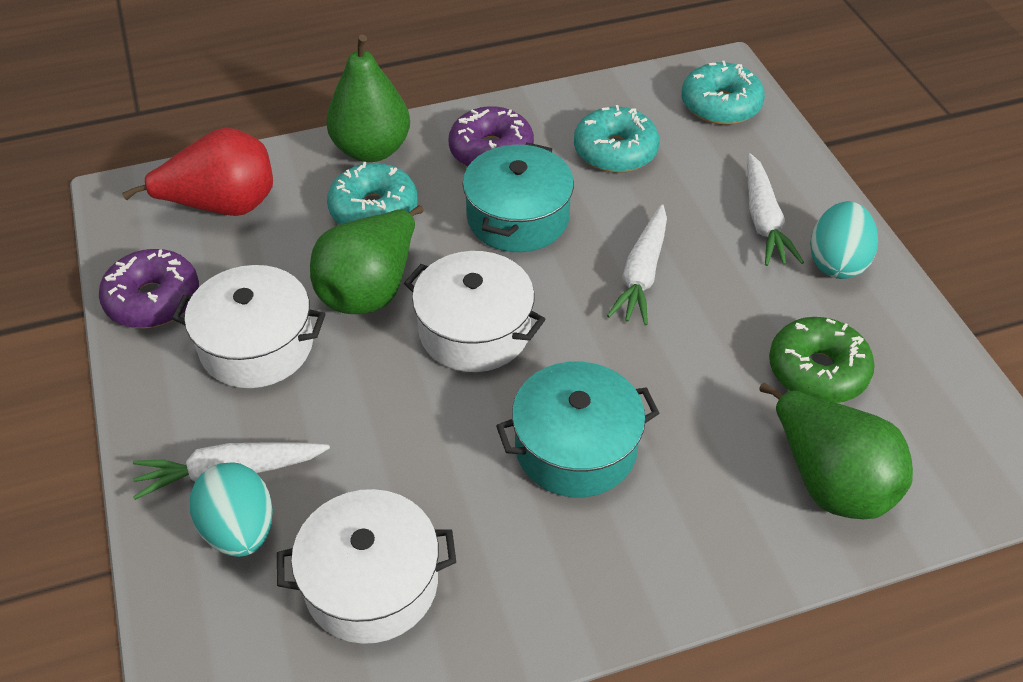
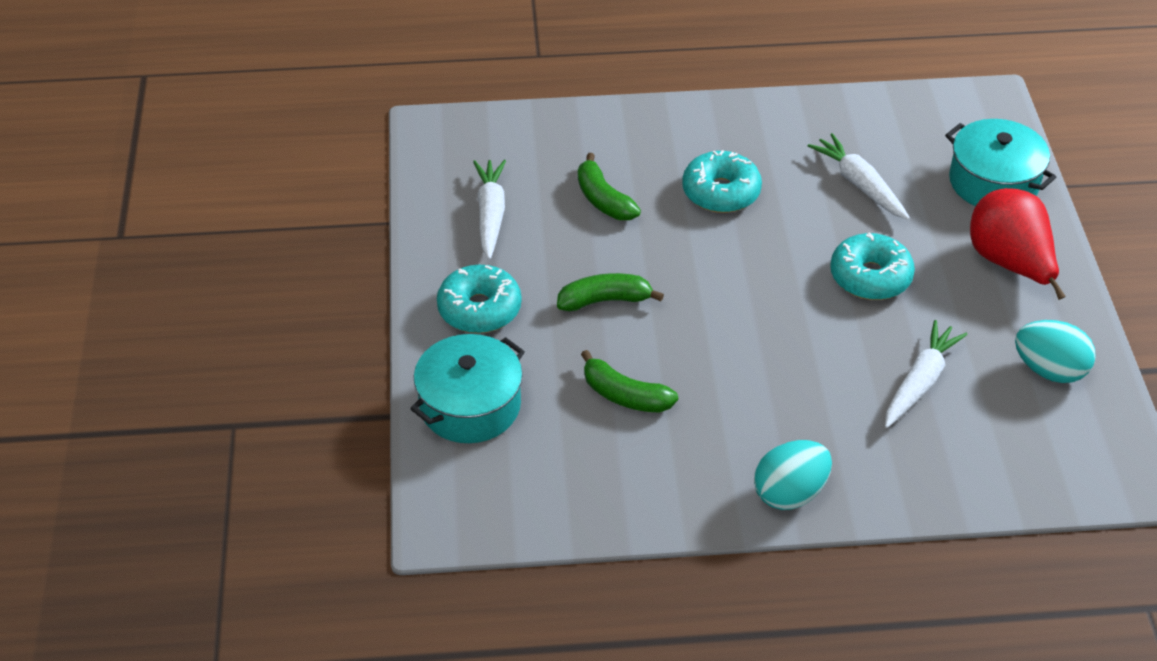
green banana: 0 -> 3
green donut: 1 -> 0
green pear: 3 -> 0
purple donut: 2 -> 0
white pot: 3 -> 0

